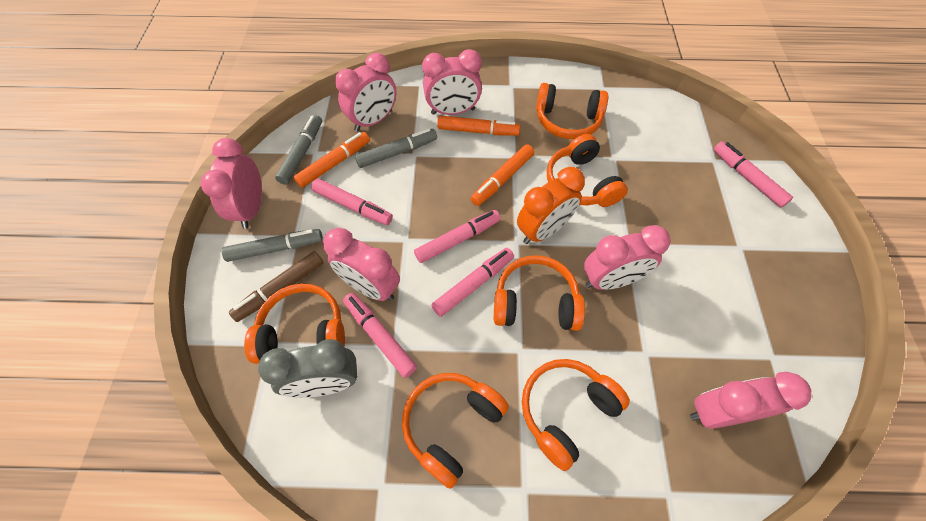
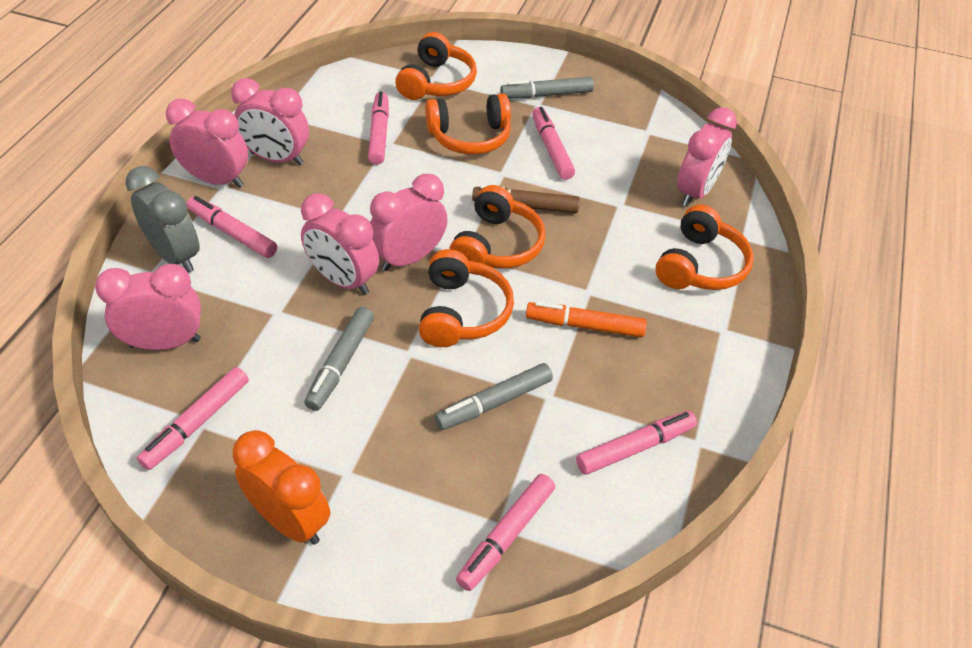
orange headphones: 6 -> 5
orange marker: 3 -> 1
pink marker: 5 -> 6

